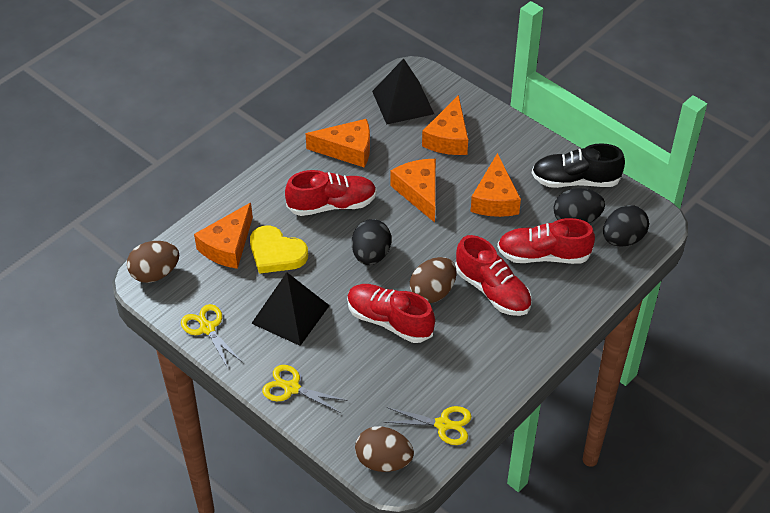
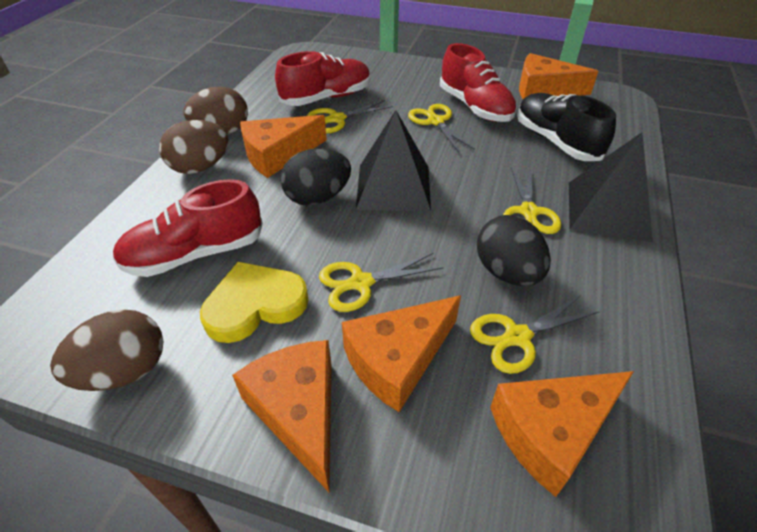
black egg: 3 -> 2
red shoe: 4 -> 3
yellow scissors: 3 -> 5

